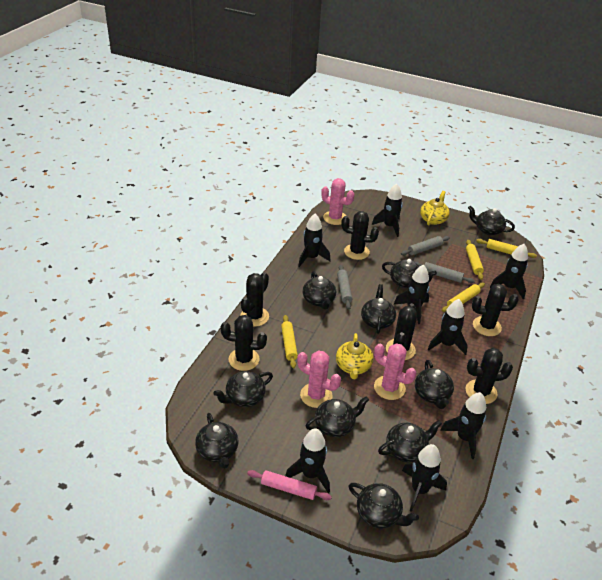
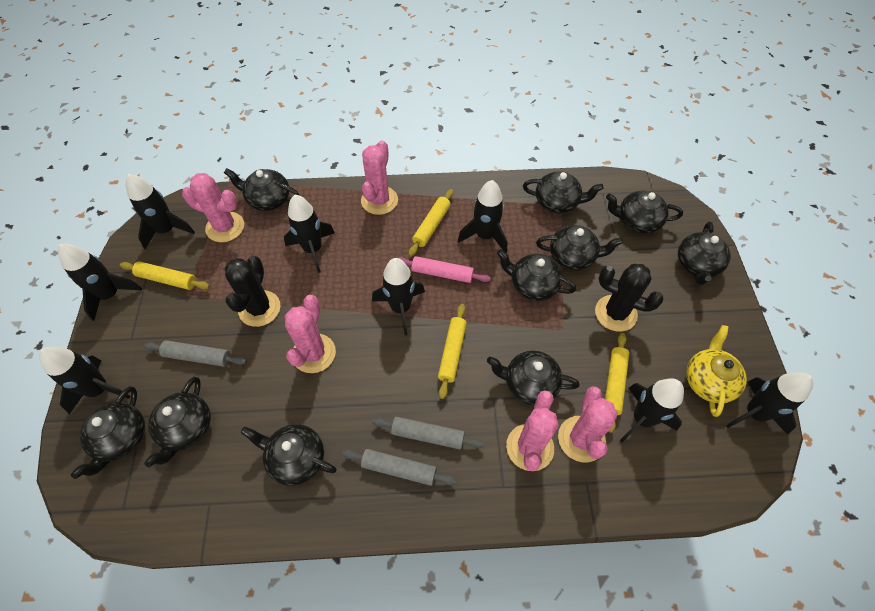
black cactus: 6 -> 2
pink cactus: 3 -> 5
yellow teapot: 2 -> 1

